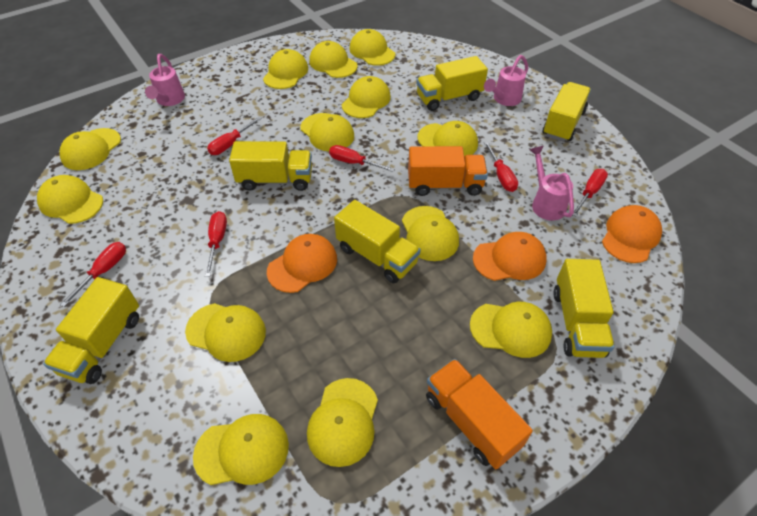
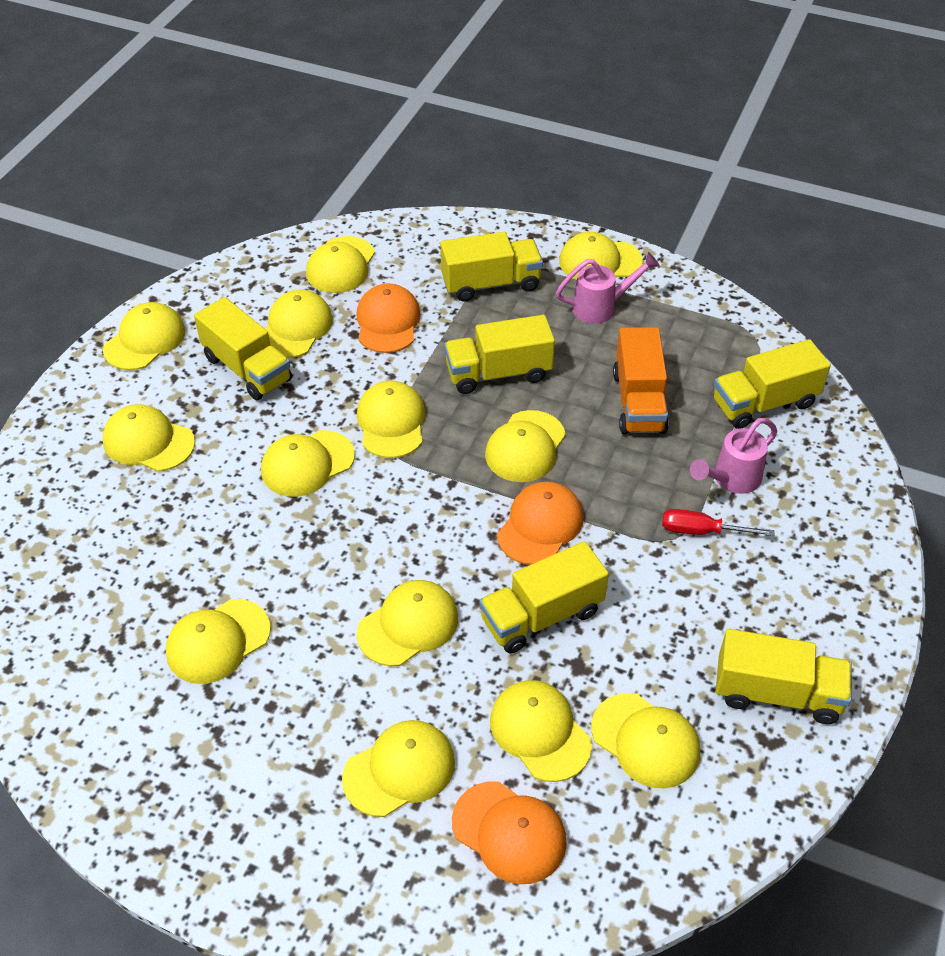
orange truck: 2 -> 1
pink watering can: 3 -> 2
red screwdriver: 6 -> 1

